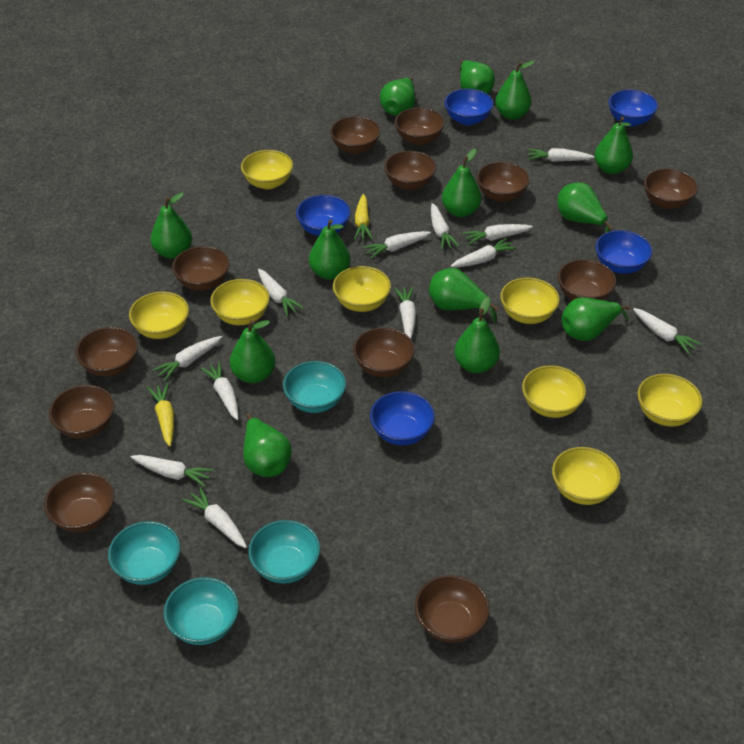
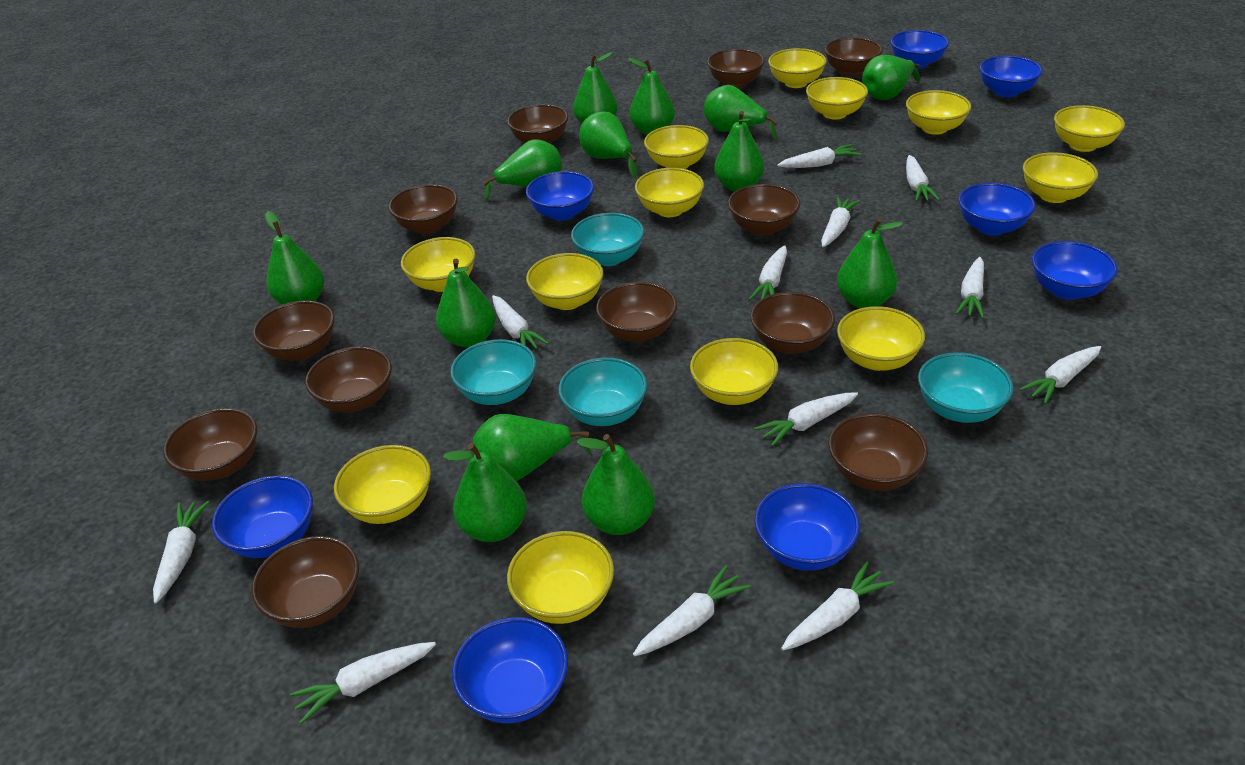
blue bowl: 5 -> 8
yellow bowl: 8 -> 13
yellow carrot: 2 -> 0

